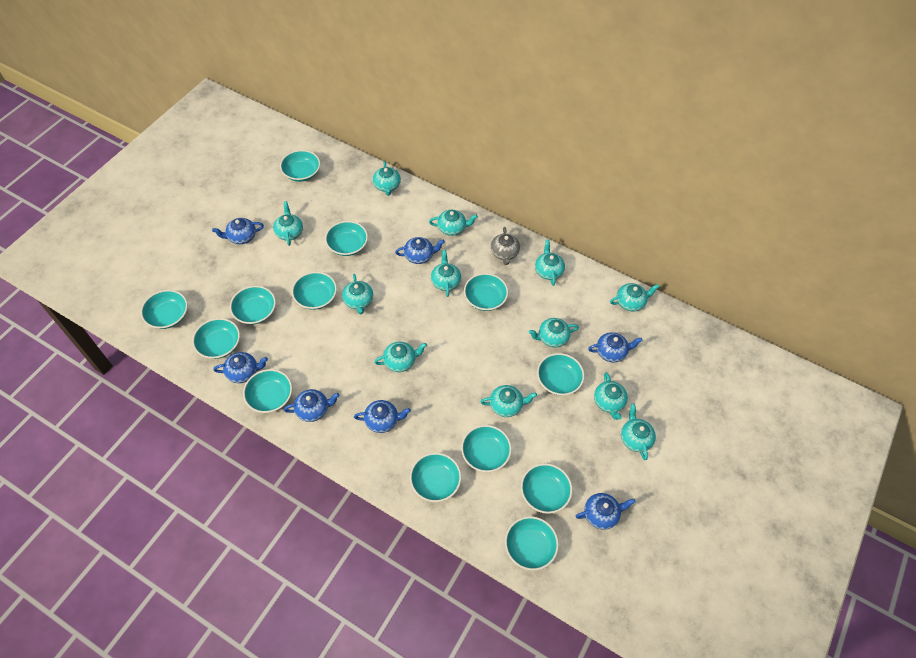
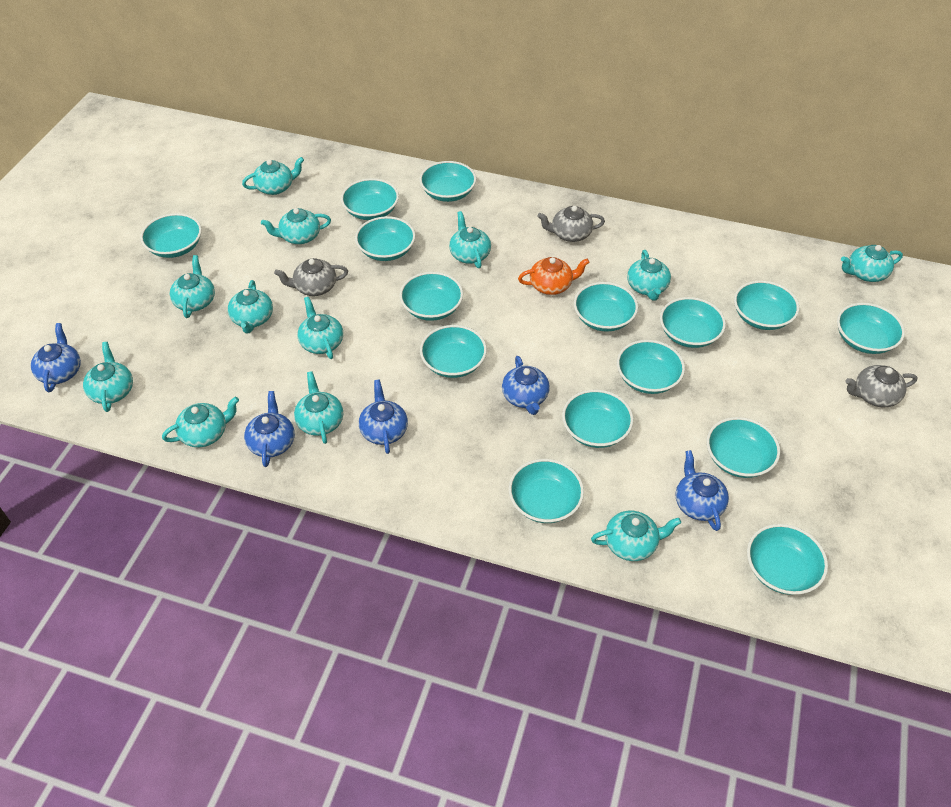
blue teapot: 7 -> 5
grey teapot: 1 -> 3
orange teapot: 0 -> 1
turquoise bowl: 13 -> 15

